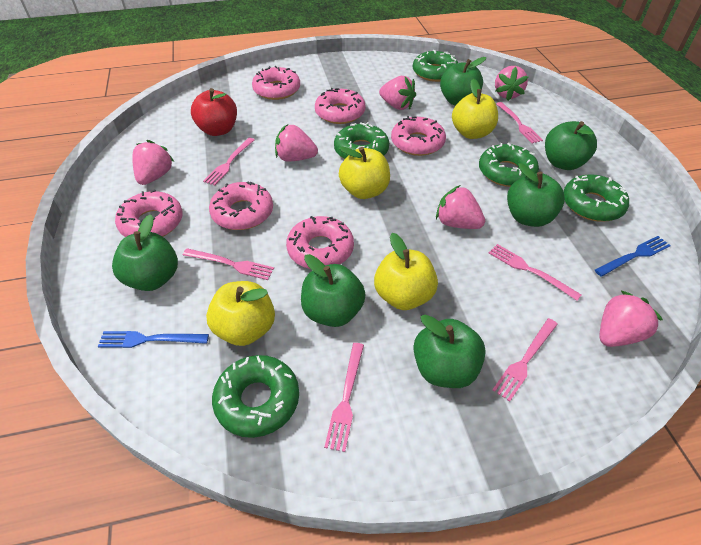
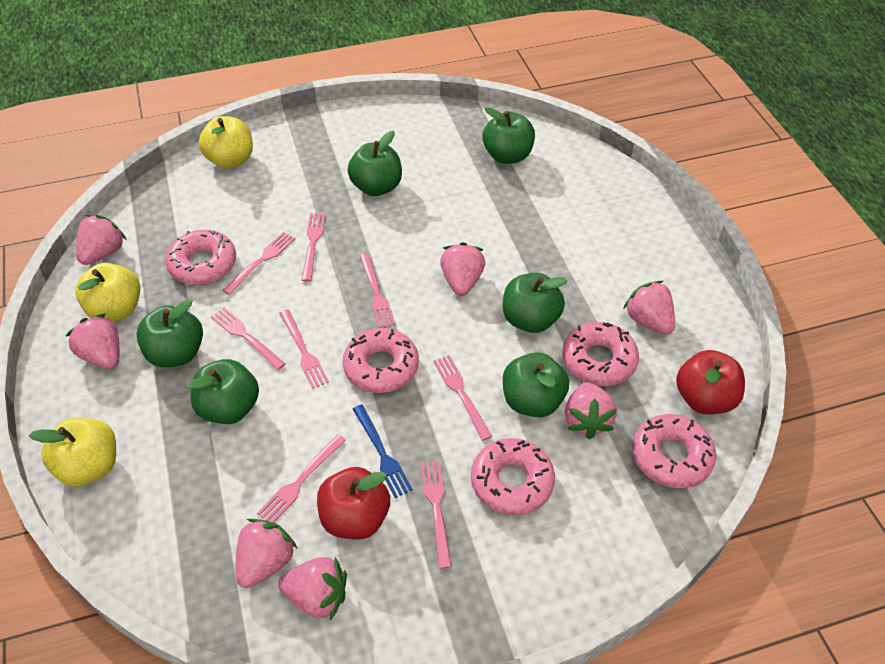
blue fork: 2 -> 1
green donut: 5 -> 0
pink donut: 6 -> 5
pink fork: 6 -> 8
pink strawberry: 6 -> 7
red apple: 1 -> 2
yellow apple: 4 -> 3

